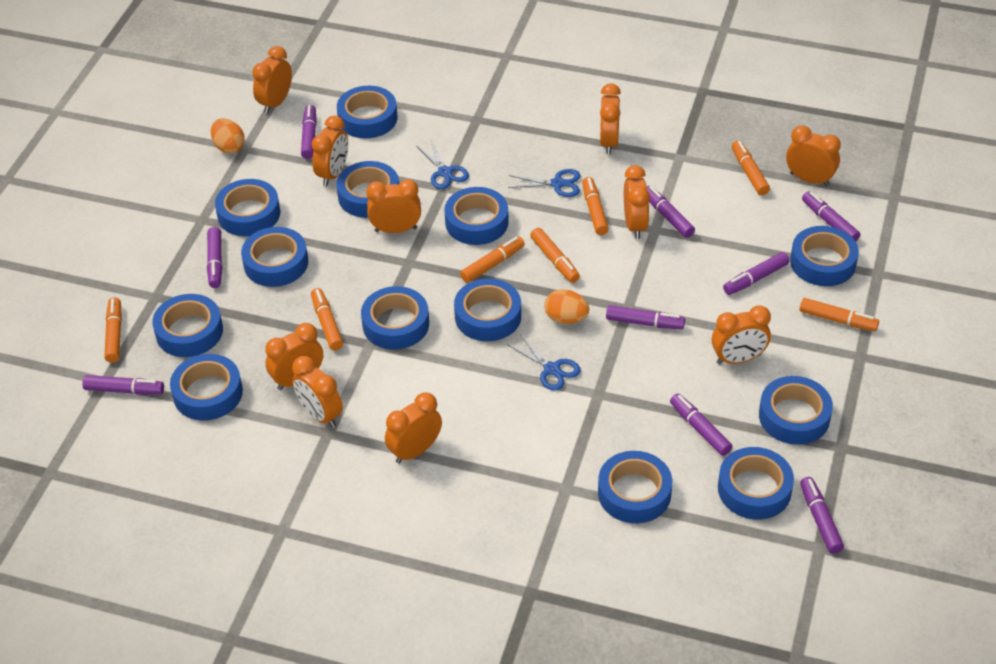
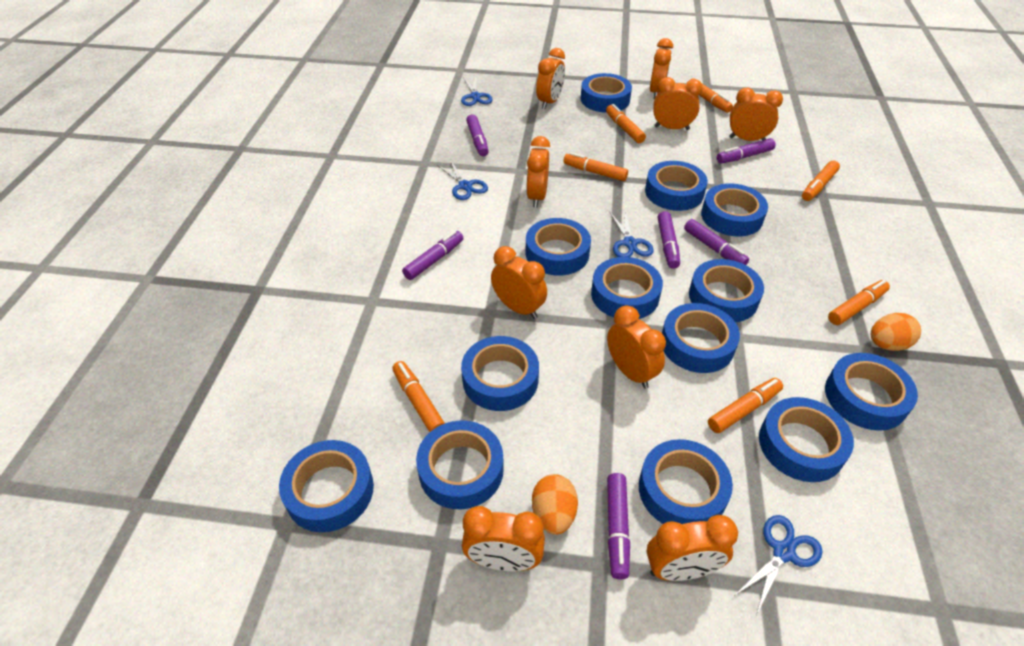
blue scissors: 3 -> 4
orange clock: 10 -> 9
purple marker: 9 -> 6

